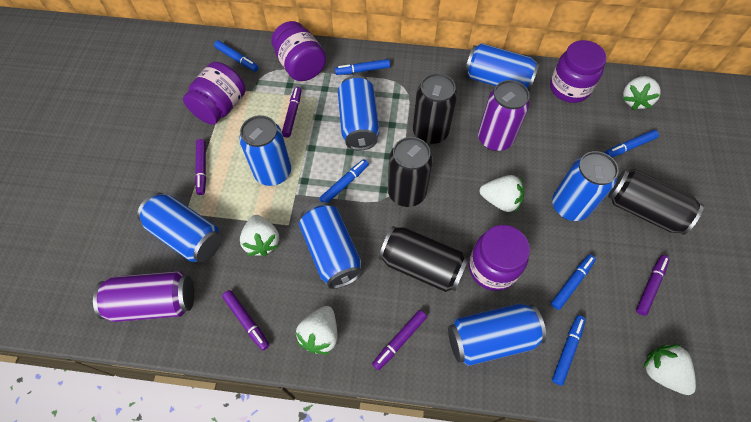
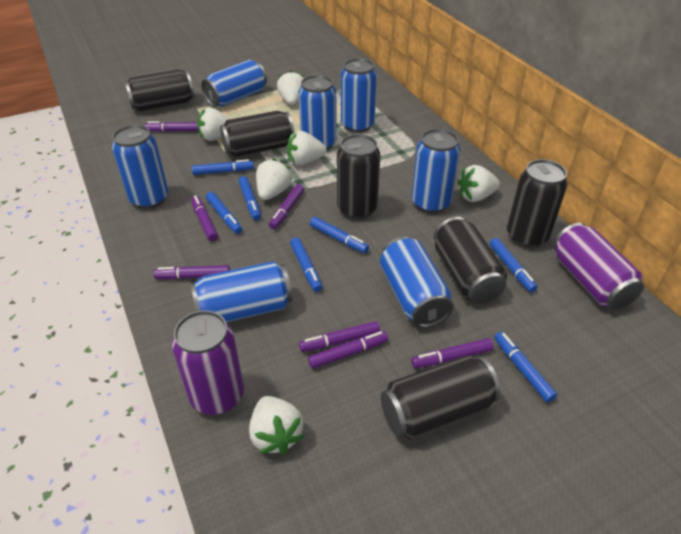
black can: 4 -> 6
blue marker: 6 -> 7
purple jar: 4 -> 0
purple marker: 5 -> 7
white strawberry: 5 -> 6

